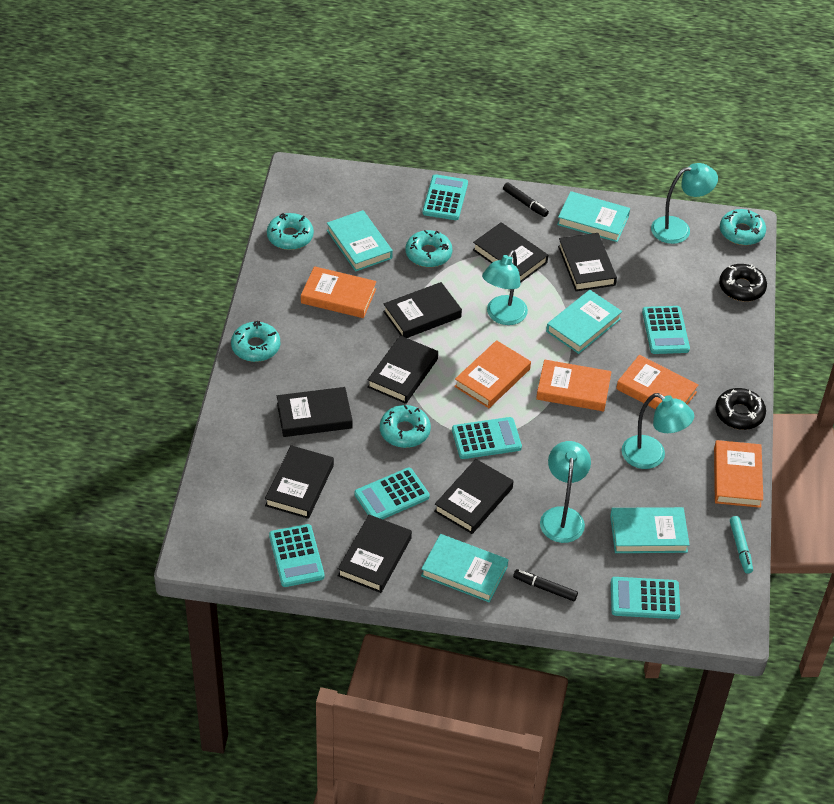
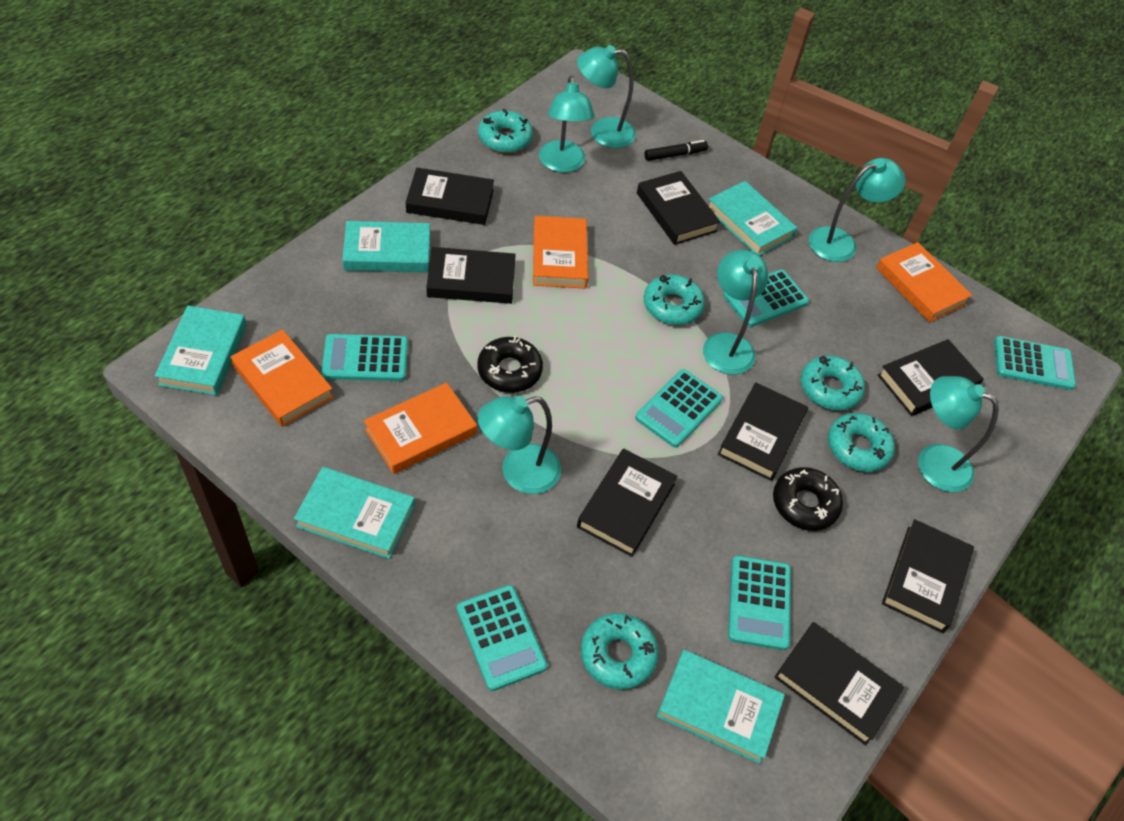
black marker: 2 -> 1
orange book: 5 -> 4
turquoise lamp: 4 -> 6
turquoise marker: 1 -> 0

